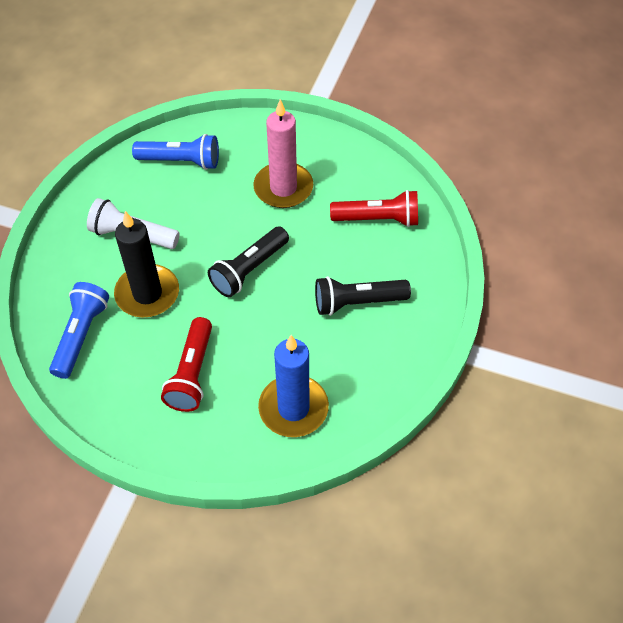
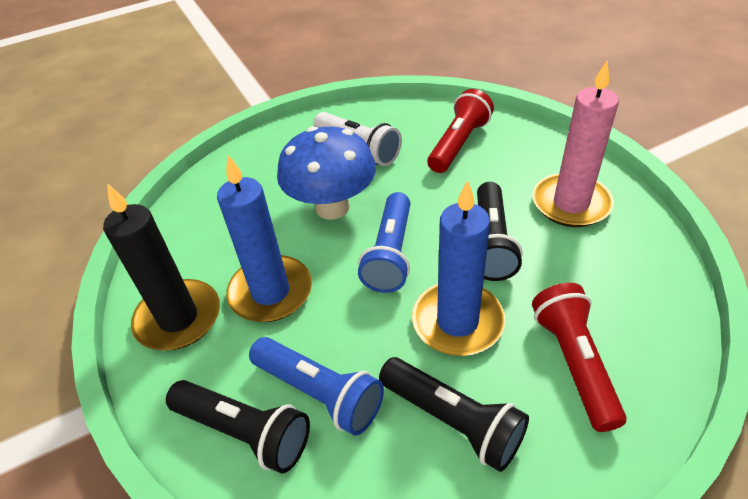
black flashlight: 2 -> 3
blue candle: 1 -> 2
blue mushroom: 0 -> 1

